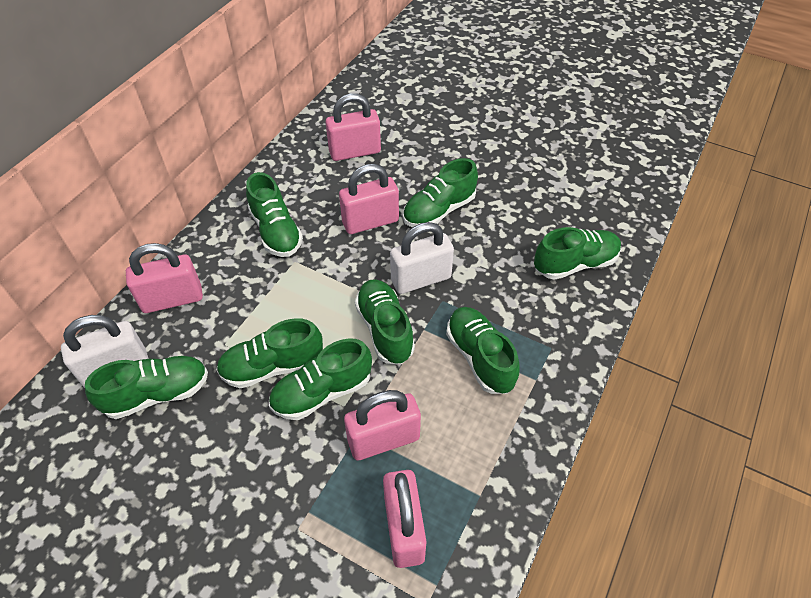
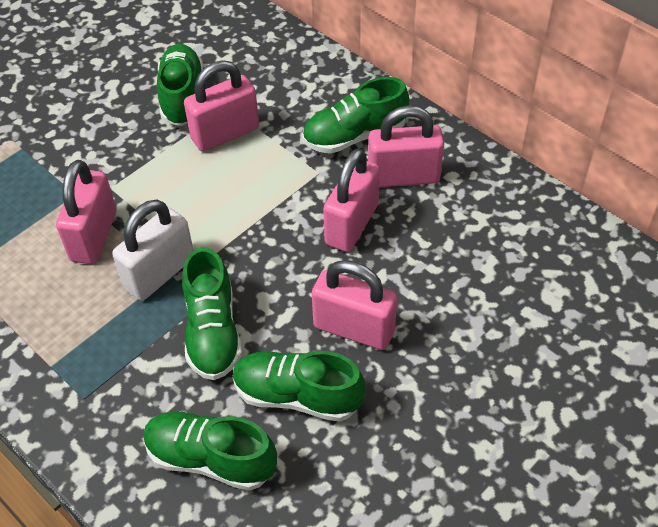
green shoe: 8 -> 5
white padlock: 2 -> 1

